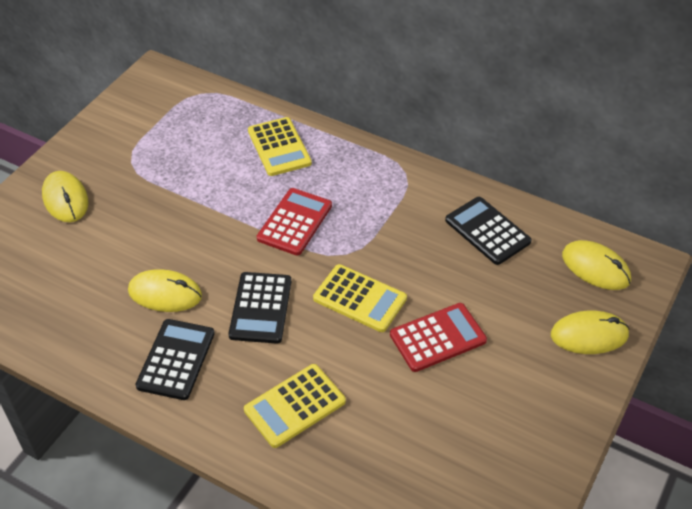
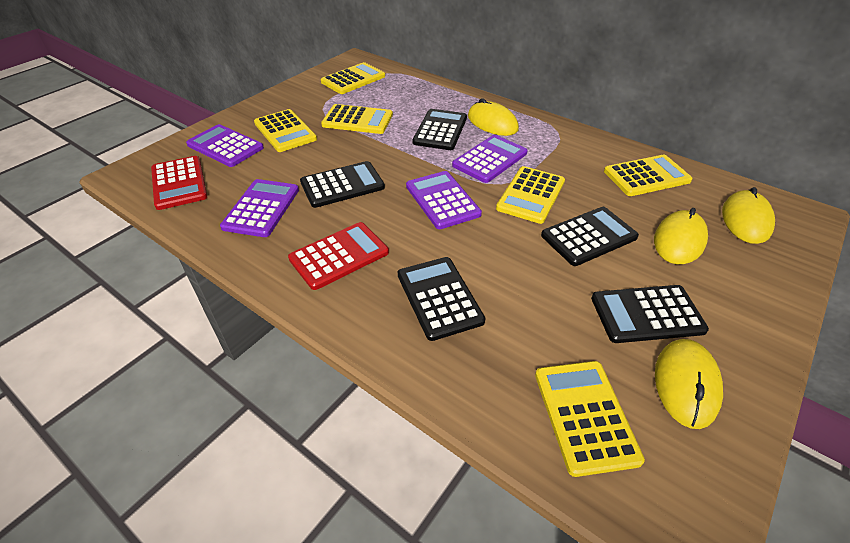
black calculator: 3 -> 5
purple calculator: 0 -> 4
yellow calculator: 3 -> 6

